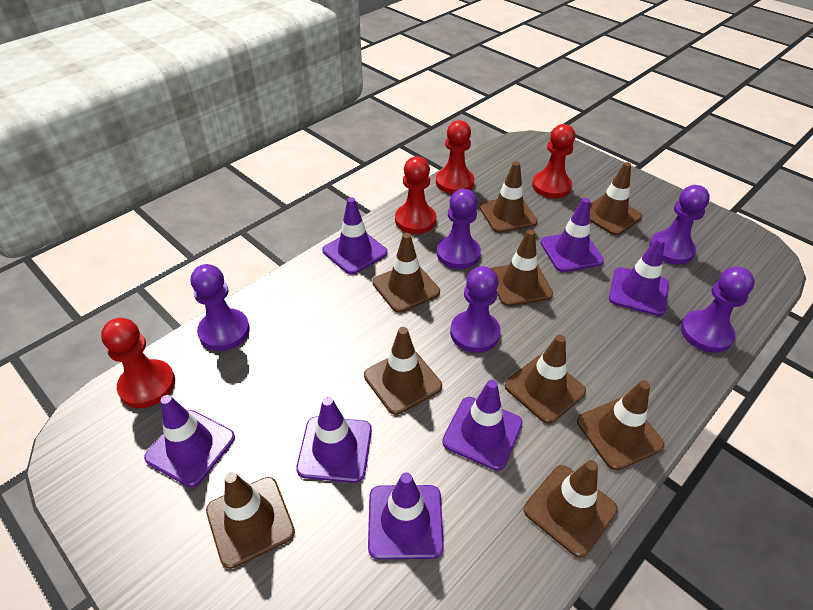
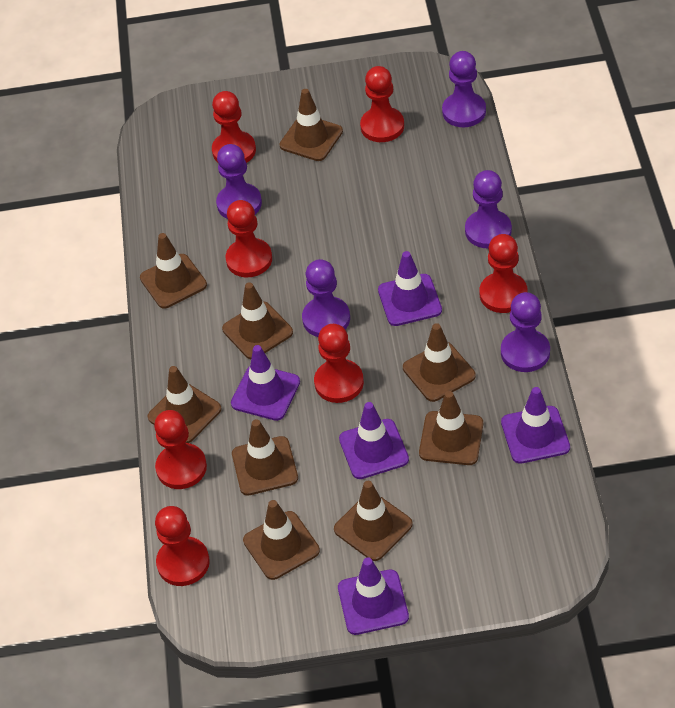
purple traffic cone: 7 -> 5
red pawn: 4 -> 7

